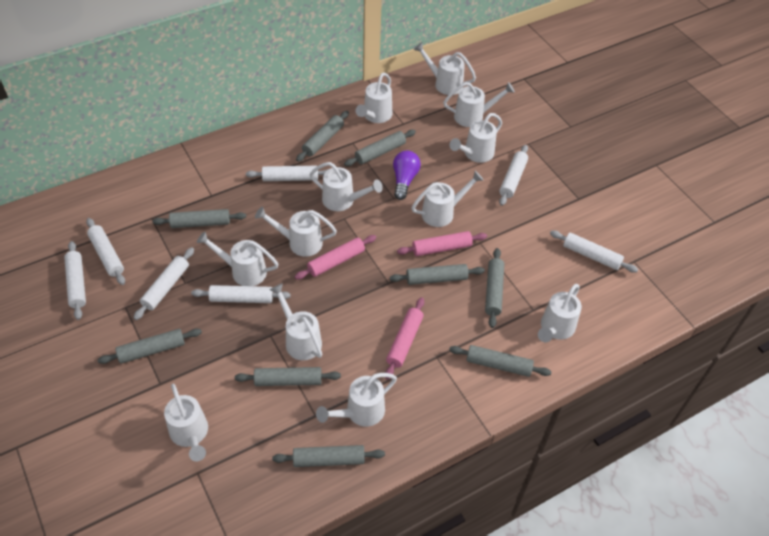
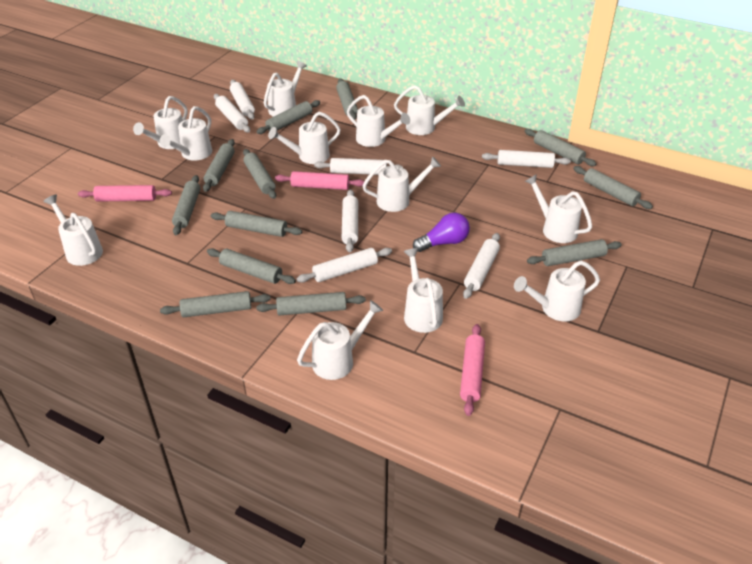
grey rolling pin: 9 -> 12

